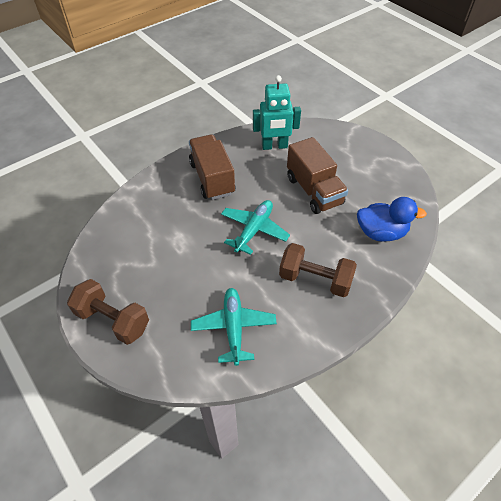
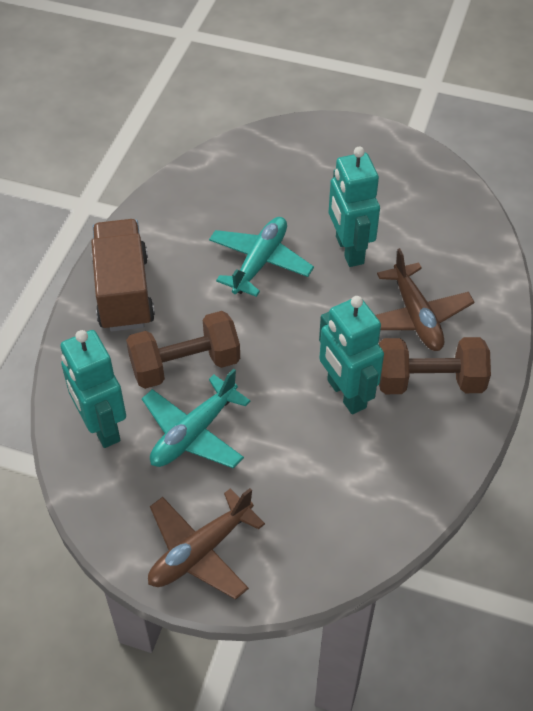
blue duck: 1 -> 0
brown plane: 0 -> 2
brown truck: 2 -> 1
turquoise robot: 1 -> 3

